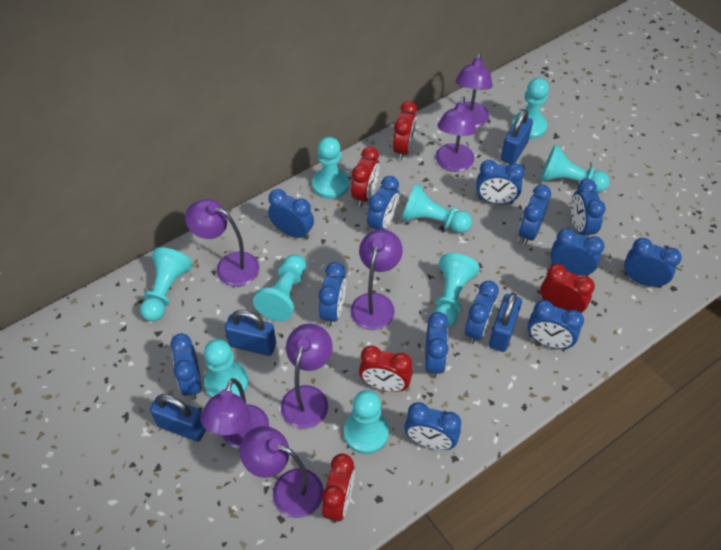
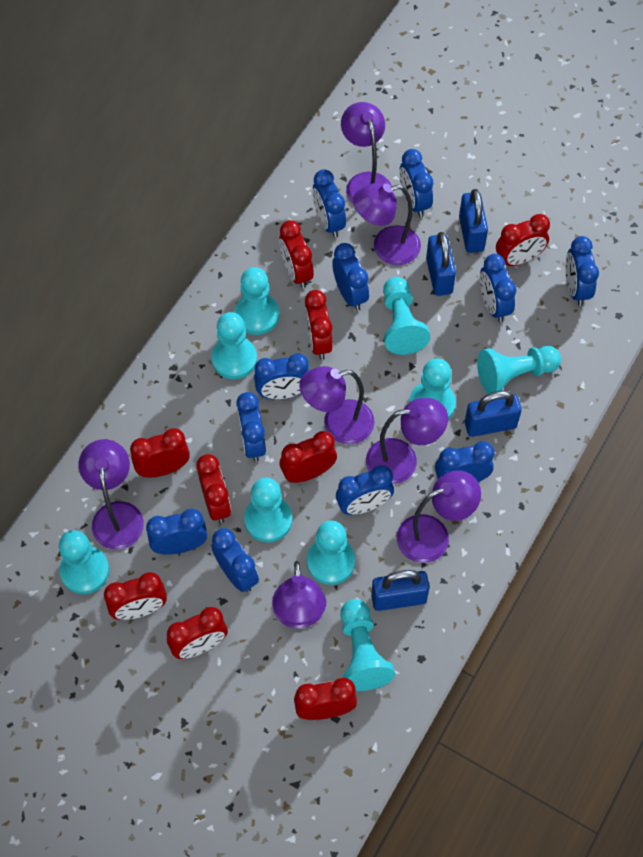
blue clock: 13 -> 11
red clock: 5 -> 9

